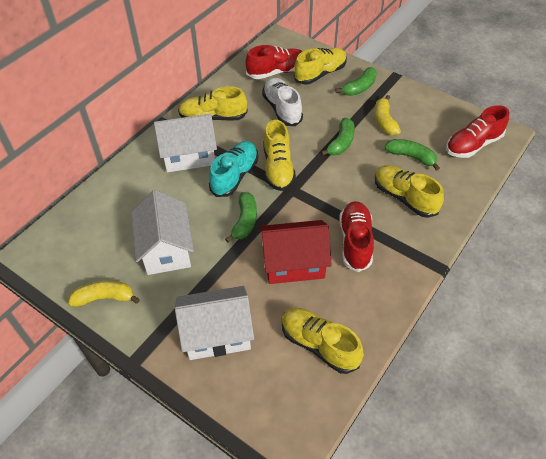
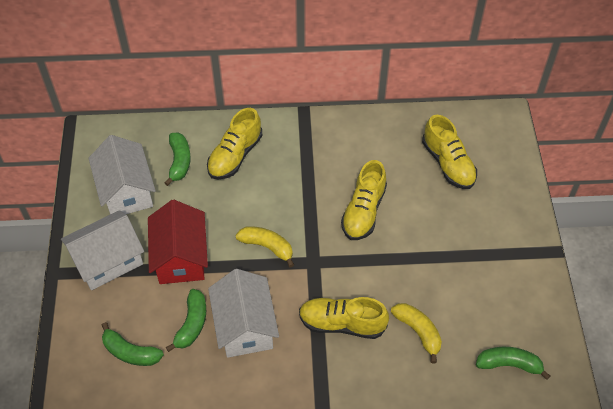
red shoe: 3 -> 0
turquoise shoe: 1 -> 0
white shoe: 1 -> 0
yellow shoe: 5 -> 4

